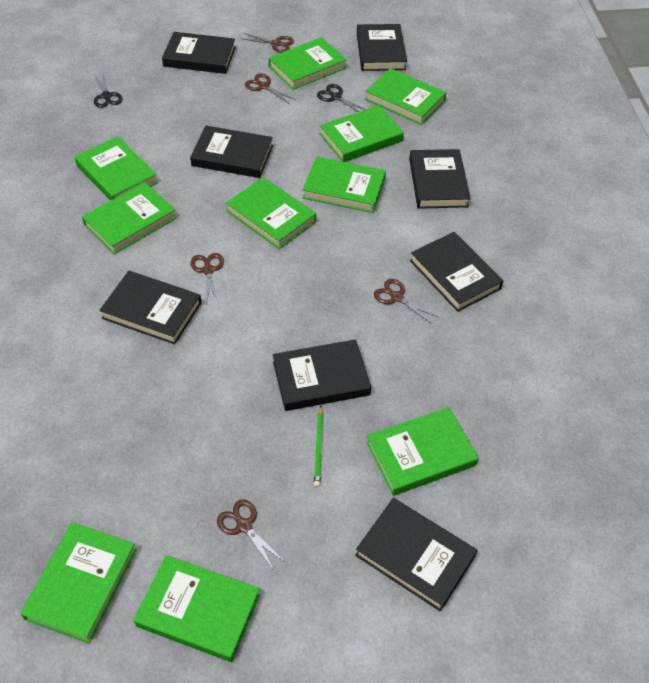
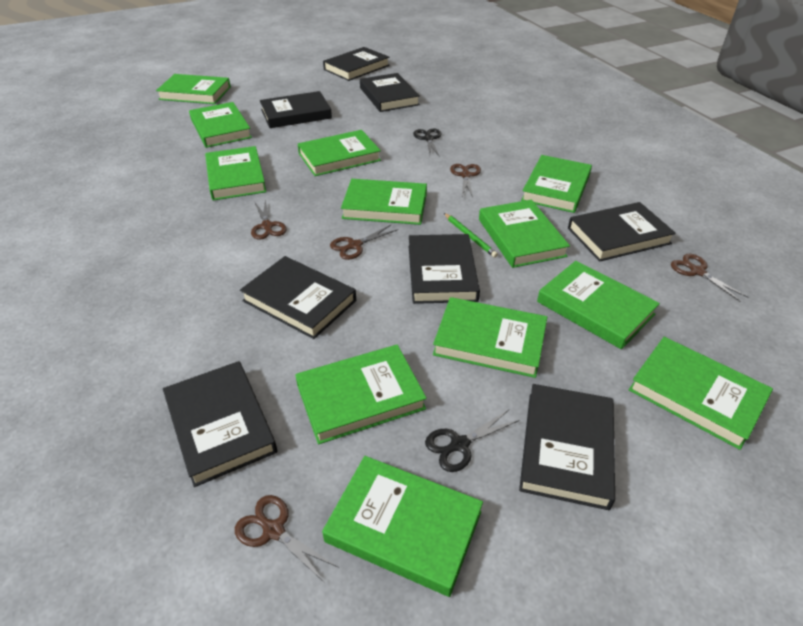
green book: 10 -> 12

